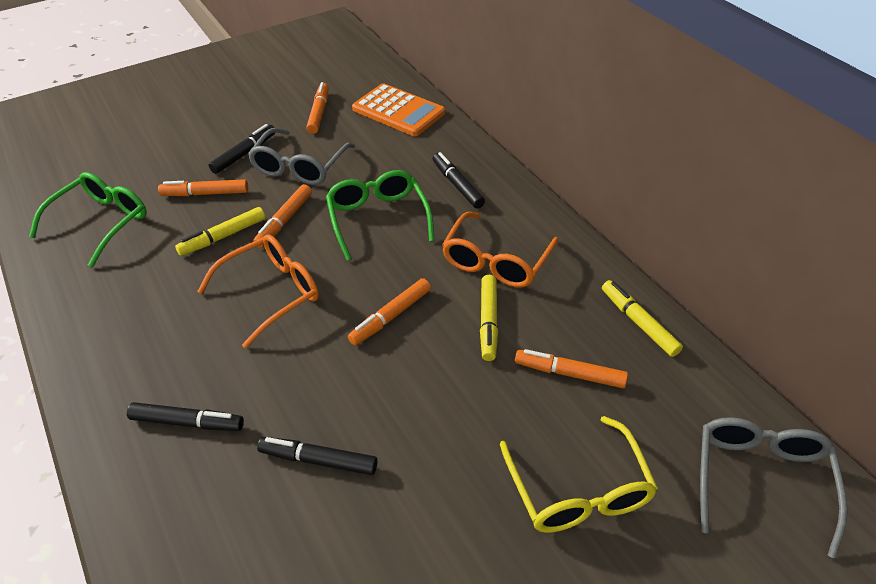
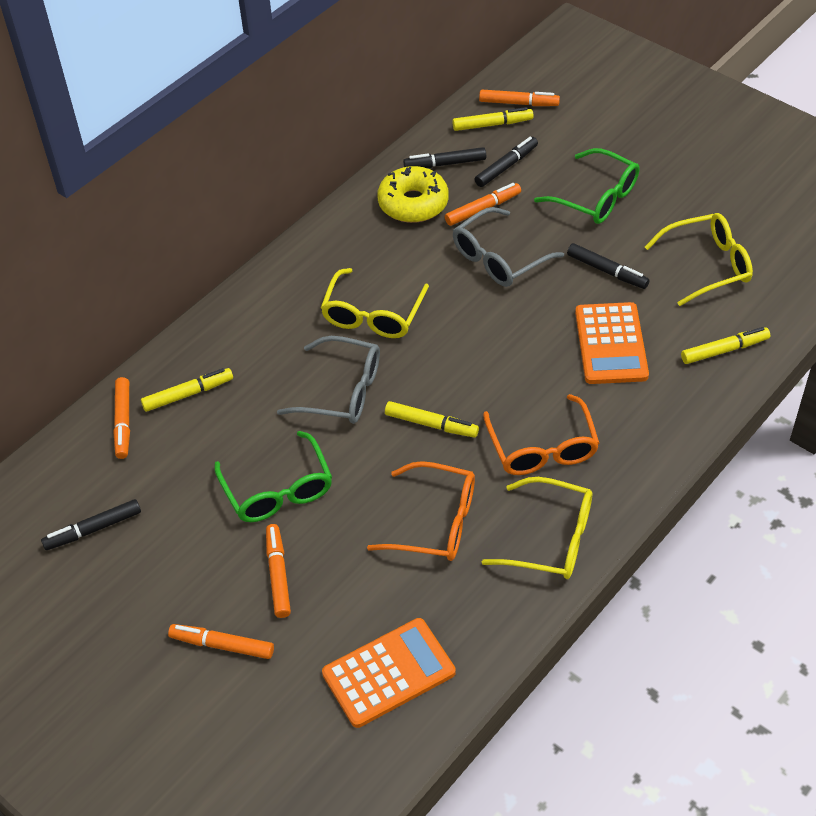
orange calculator: 1 -> 2
yellow donut: 0 -> 1
yellow glasses: 1 -> 3
yellow marker: 3 -> 4

